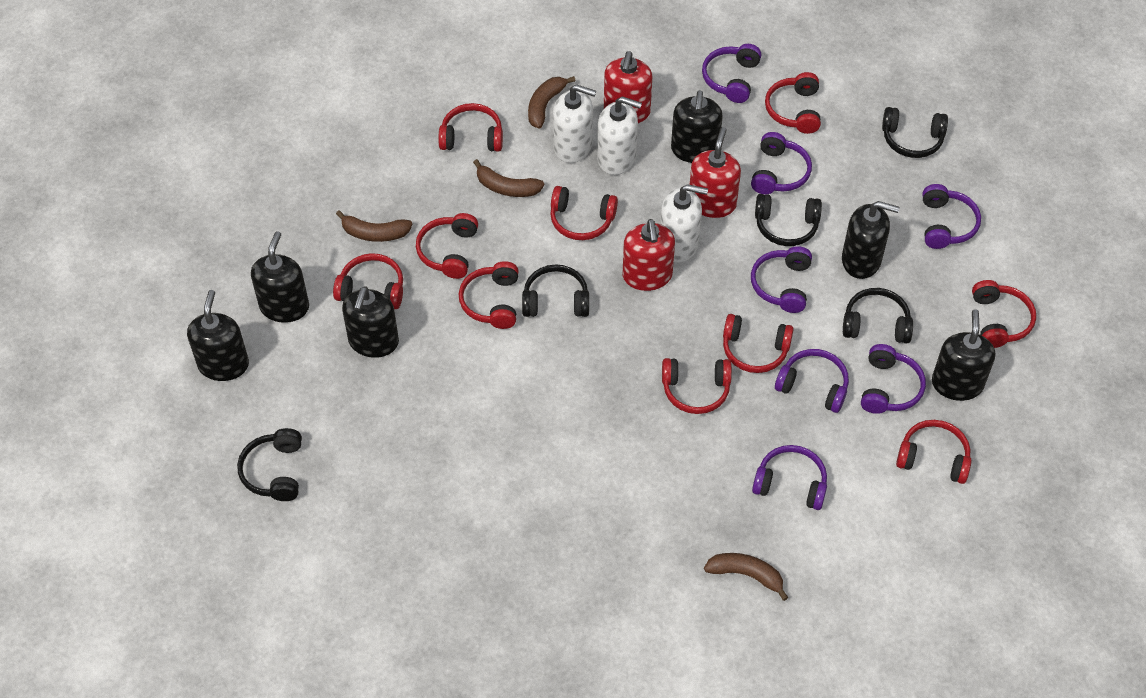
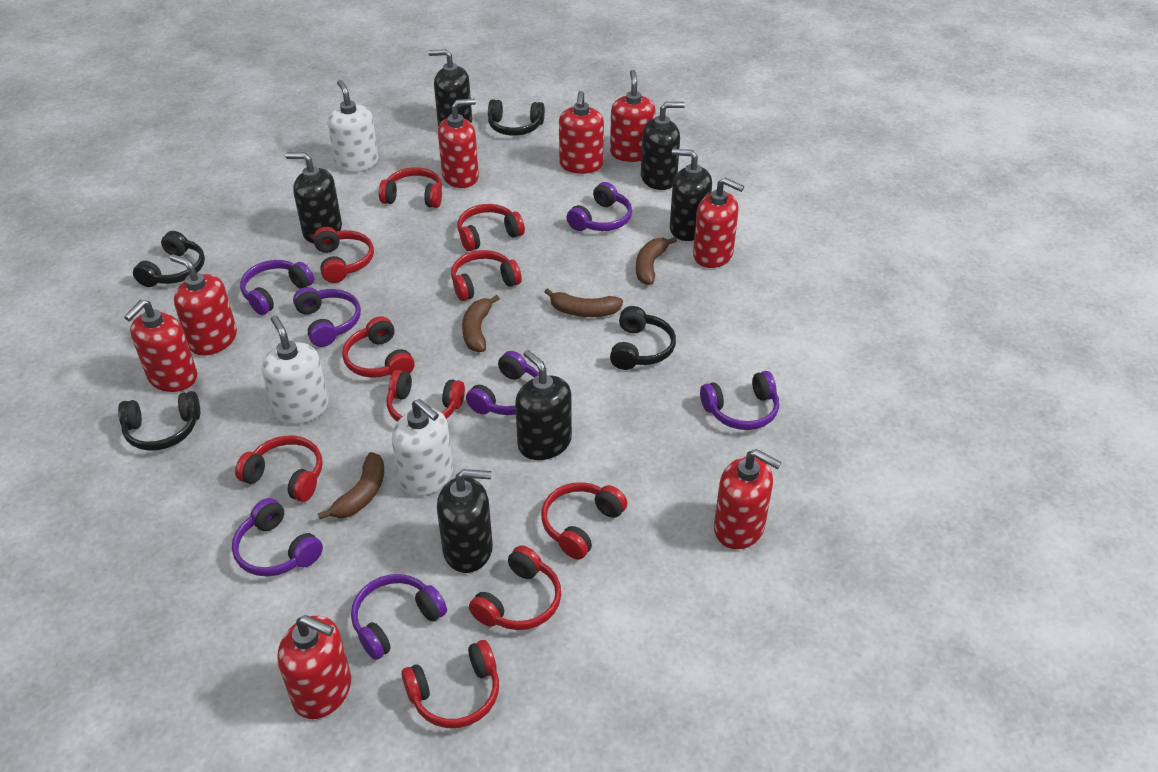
black headphones: 5 -> 4
red soap dispenser: 3 -> 8

